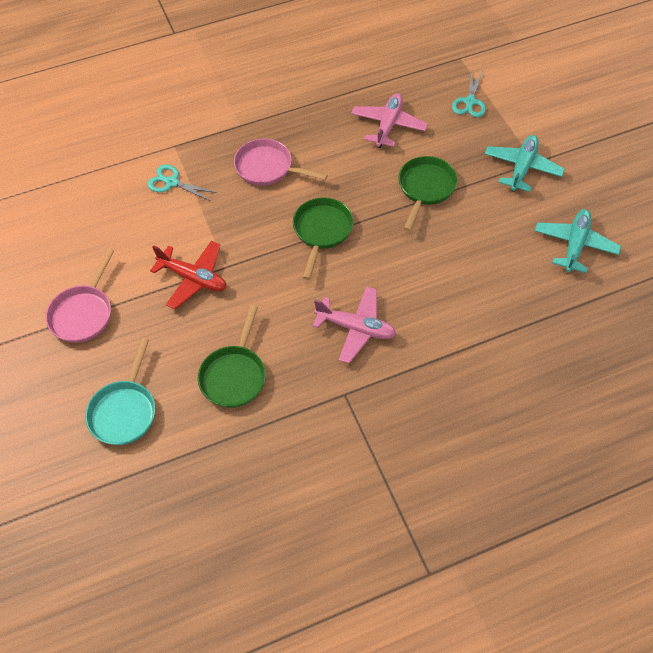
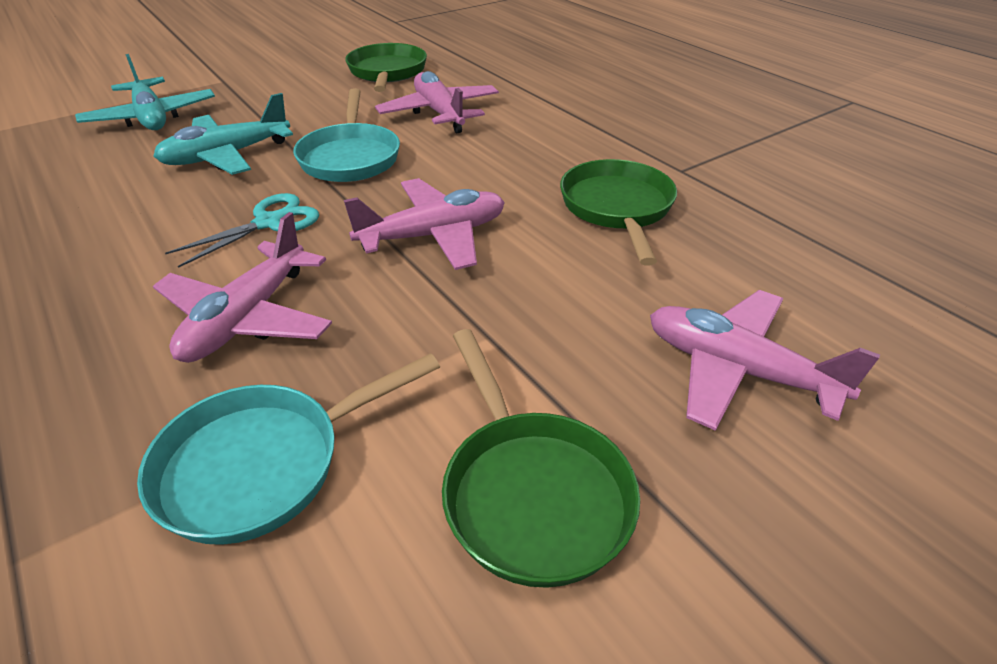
pink pan: 2 -> 0
pink plane: 2 -> 4
red plane: 1 -> 0
turquoise pan: 1 -> 2
turquoise scissors: 2 -> 1

